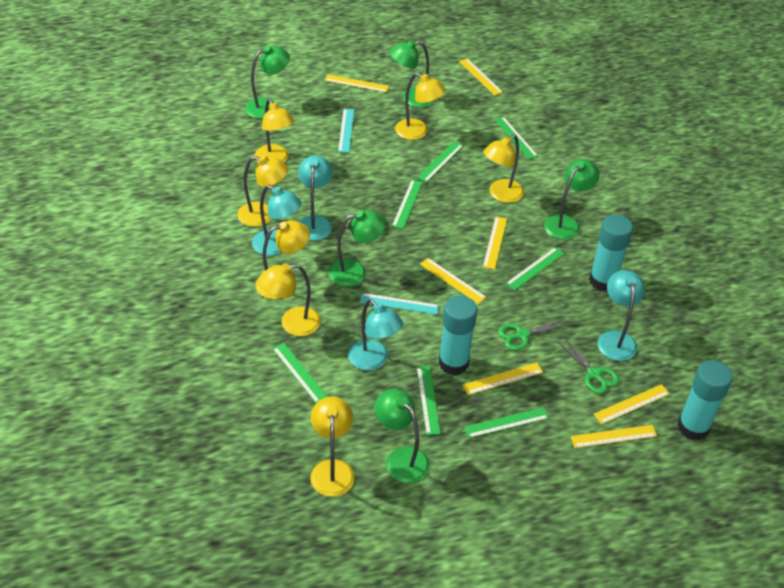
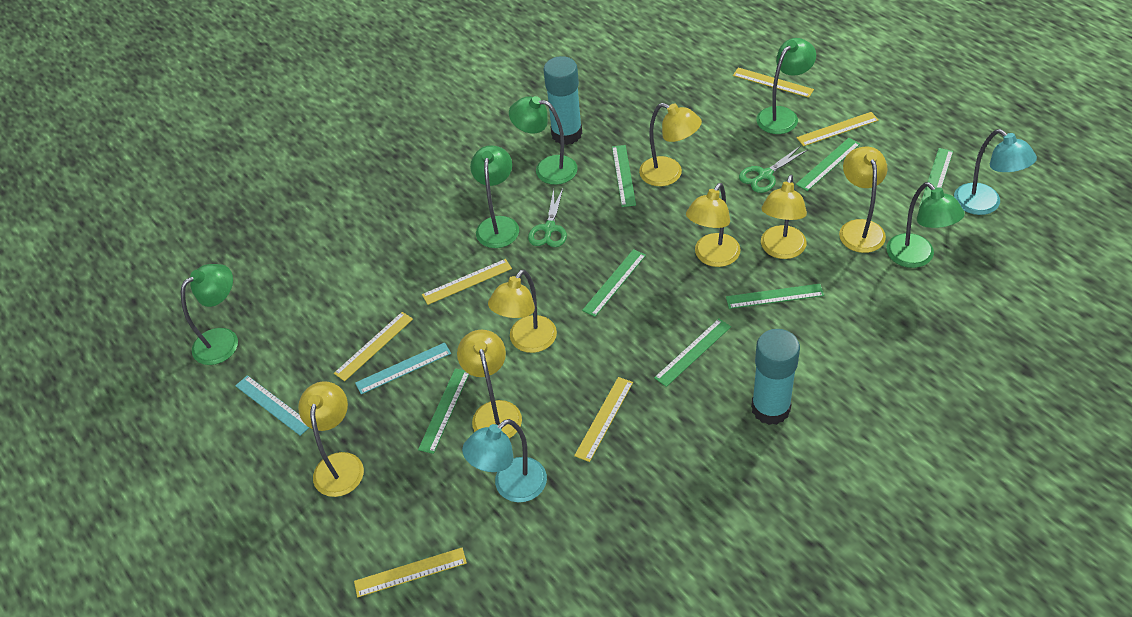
turquoise glue stick: 3 -> 2
turquoise lamp: 4 -> 2
yellow ruler: 7 -> 6

